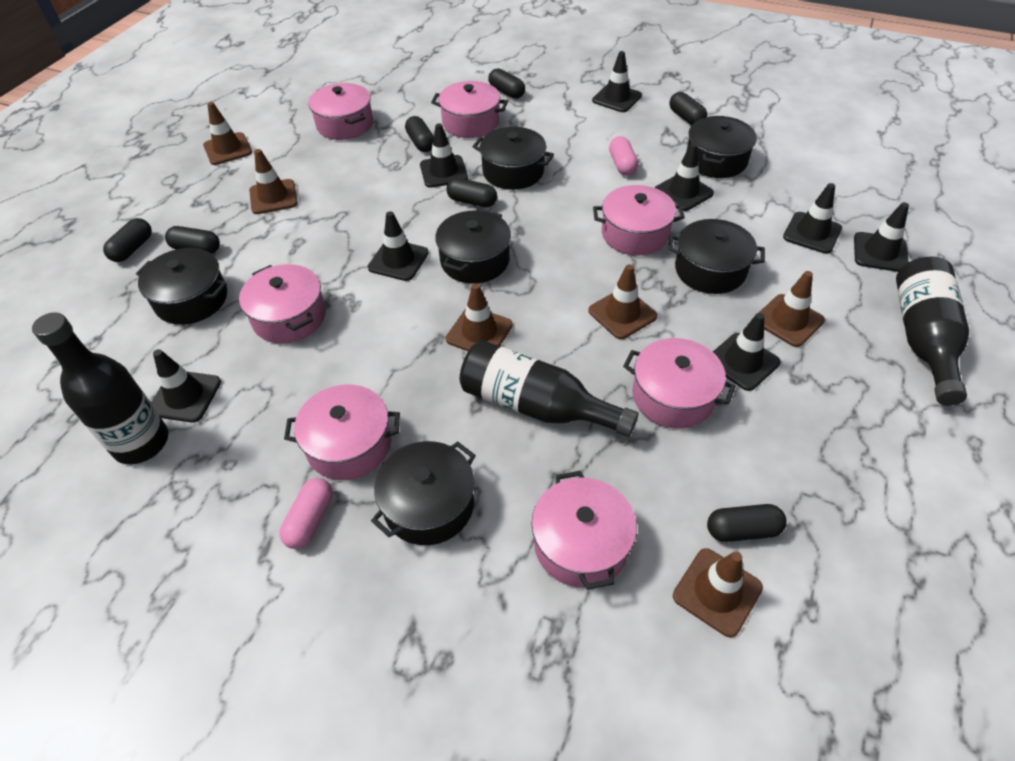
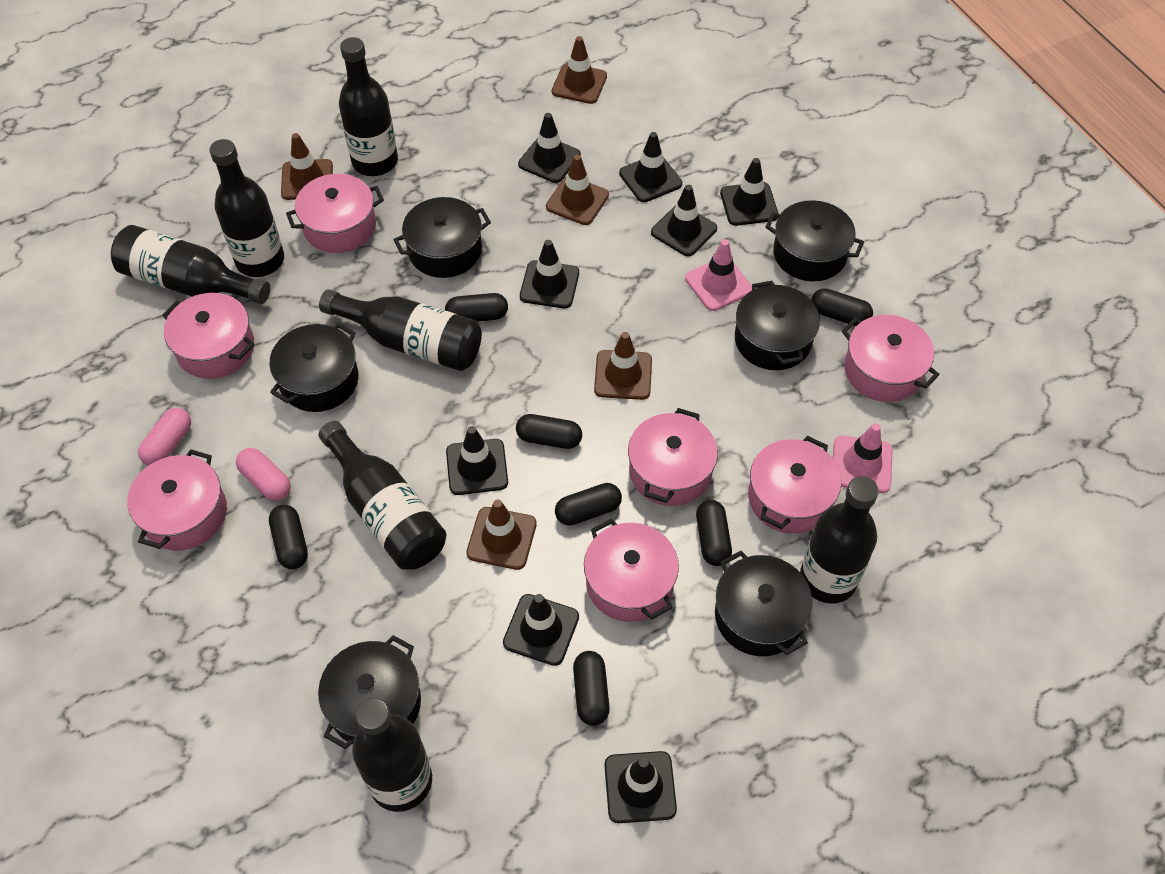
black bottle: 3 -> 7
brown traffic cone: 6 -> 5
pink traffic cone: 0 -> 2

